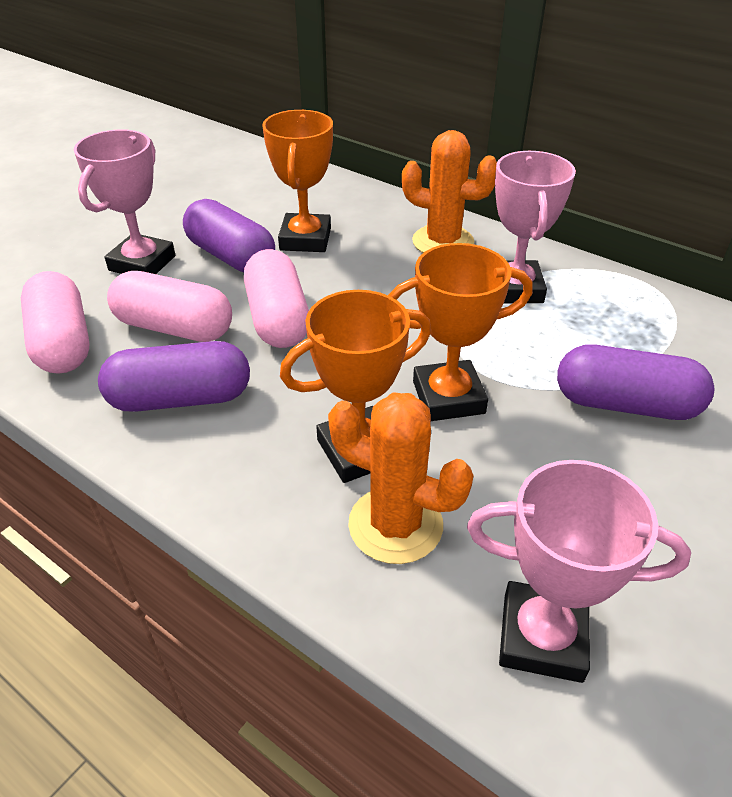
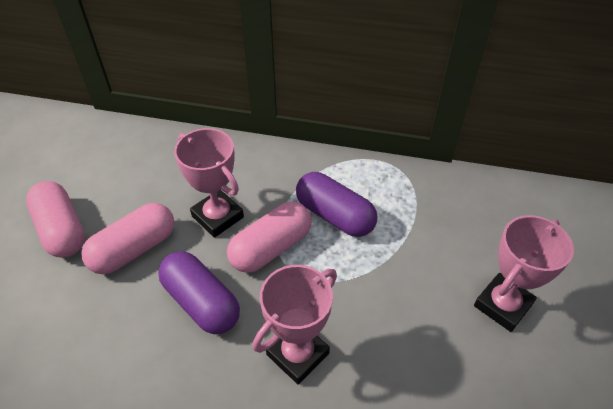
orange cactus: 2 -> 0
orange trophy: 3 -> 0
purple capsule: 3 -> 2

